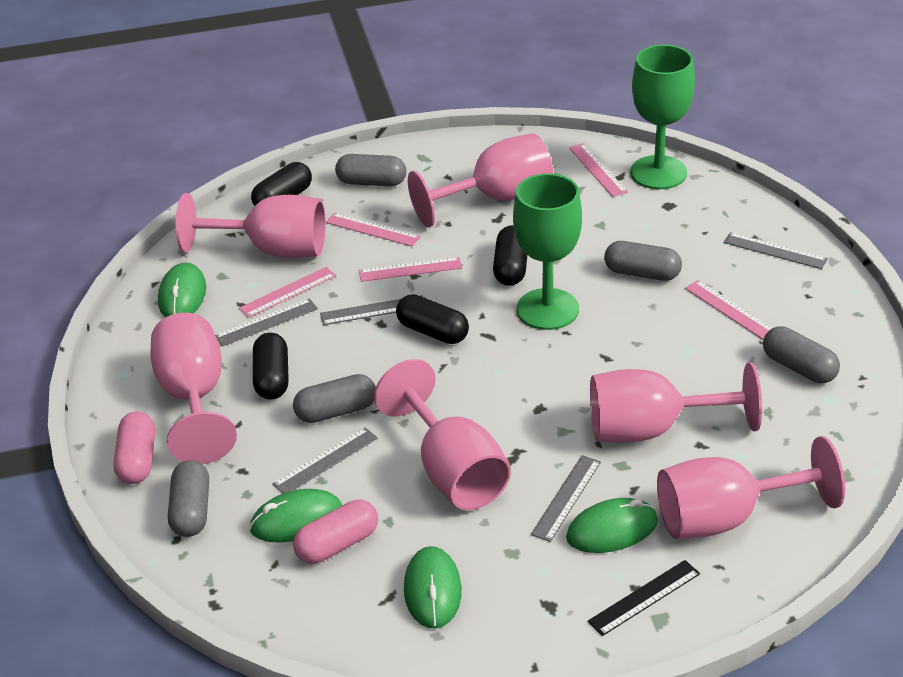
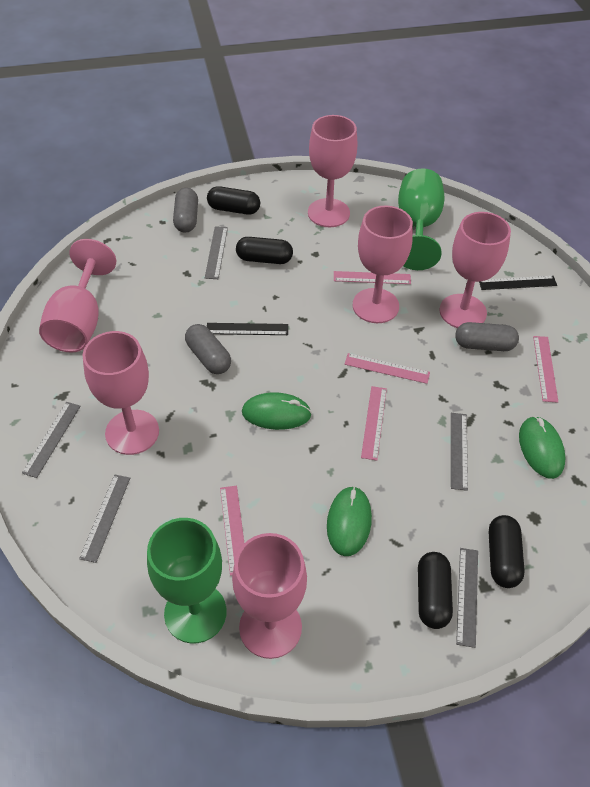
black ruler: 1 -> 2
green mouse: 4 -> 3
grey capsule: 5 -> 3
pink capsule: 2 -> 0

